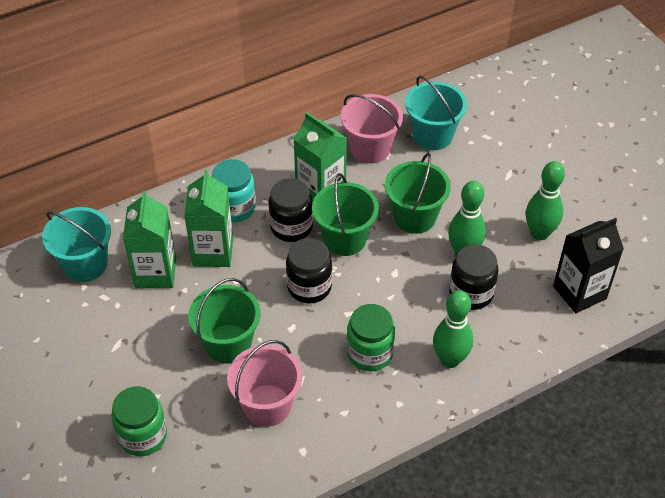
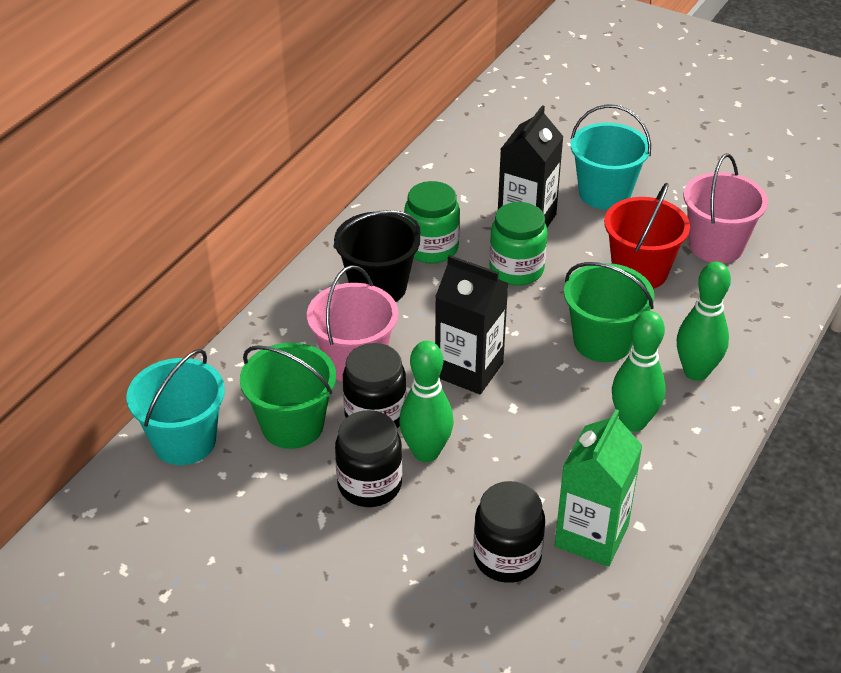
black bucket: 0 -> 1
black carton: 1 -> 2
green bucket: 3 -> 2
green carton: 3 -> 1
red bucket: 0 -> 1
turquoise jar: 1 -> 0

